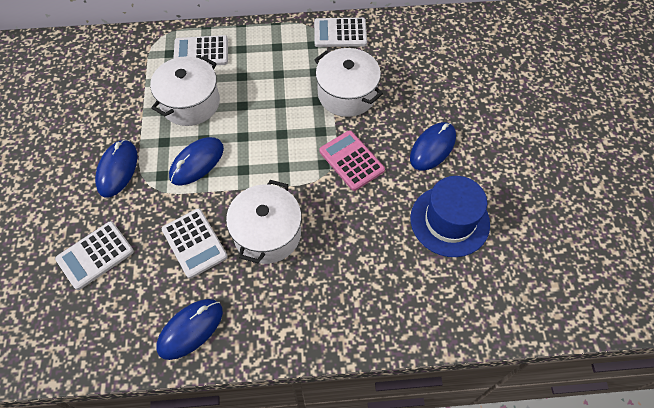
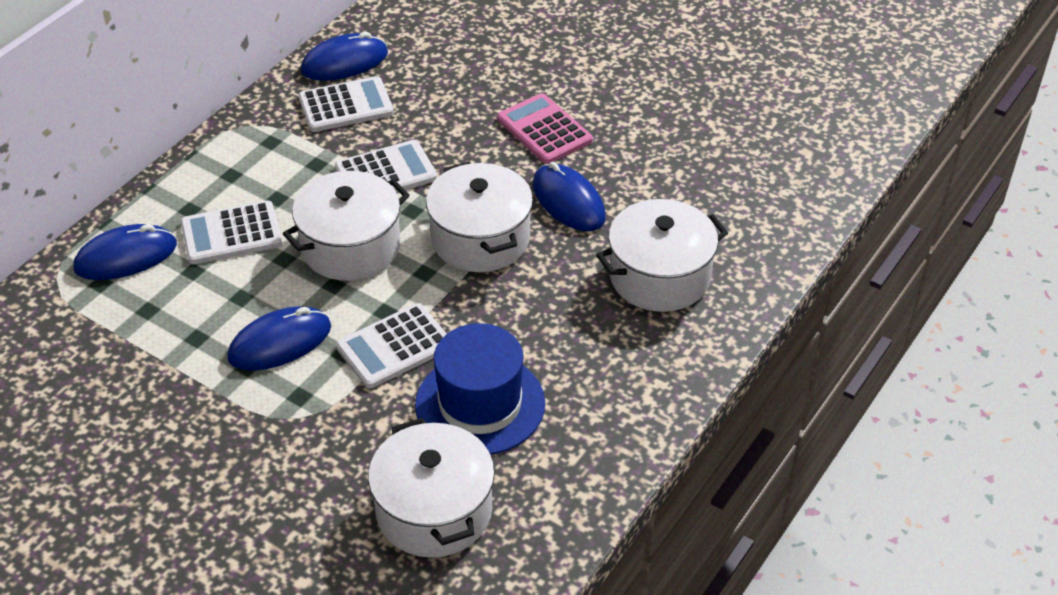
white pot: 3 -> 4

